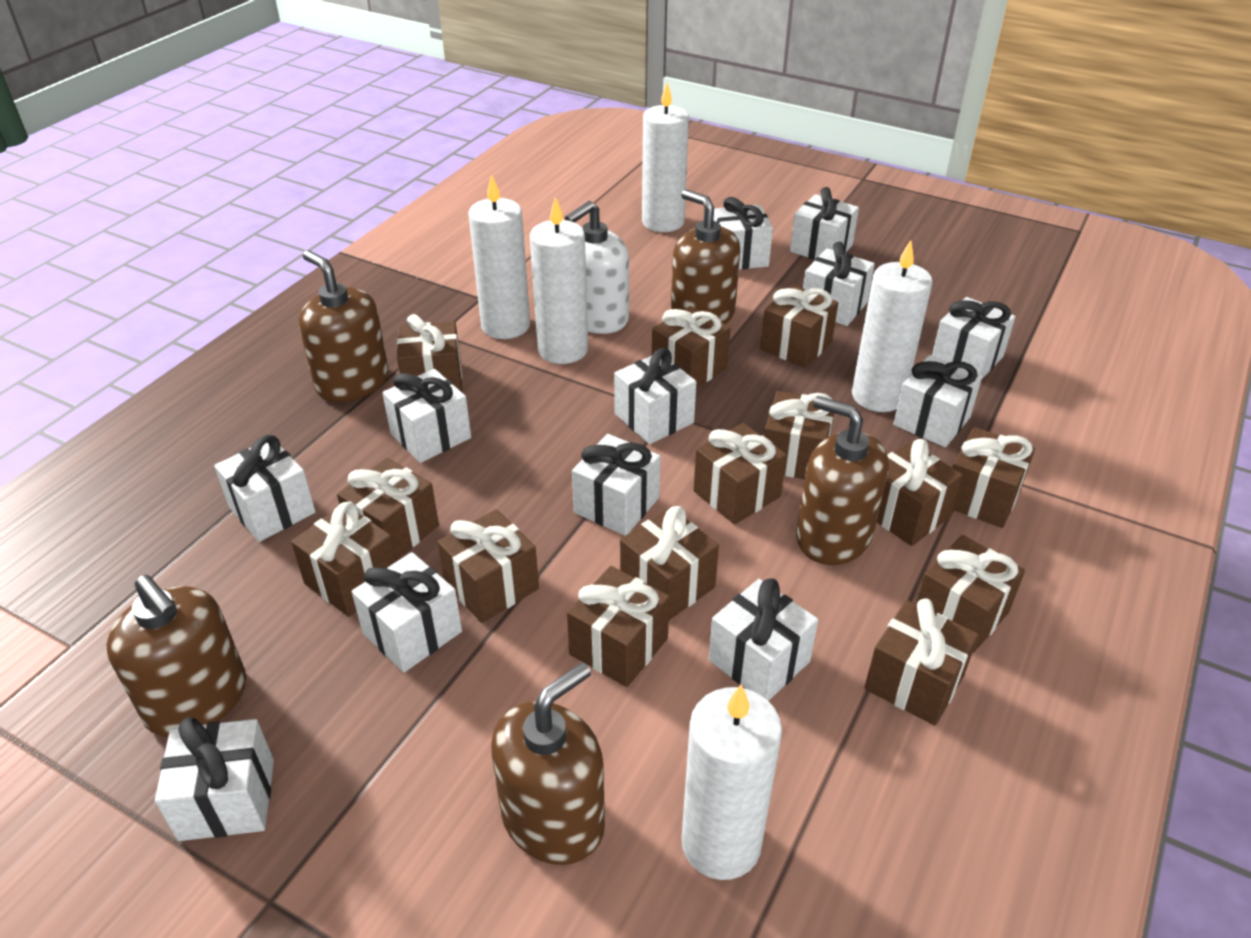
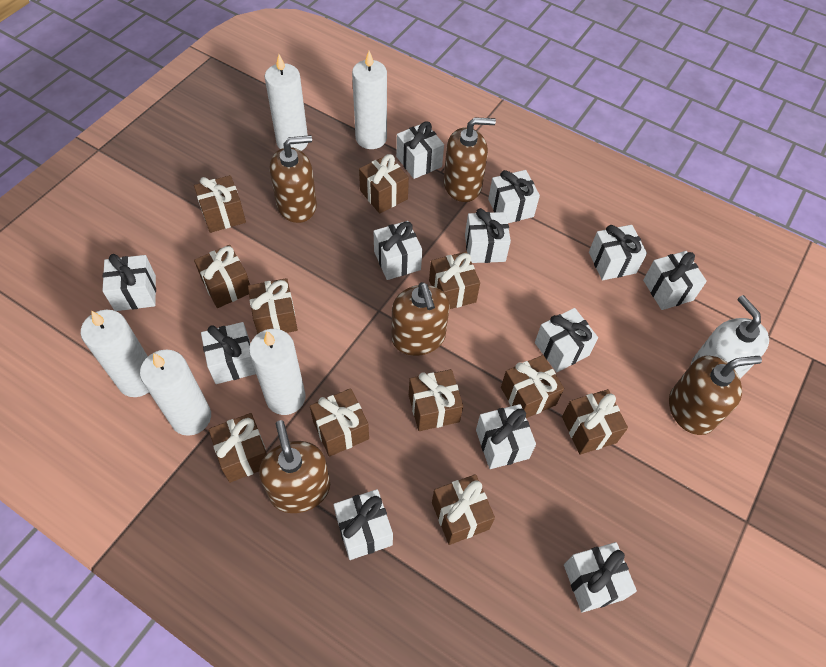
brown gift: 14 -> 11

